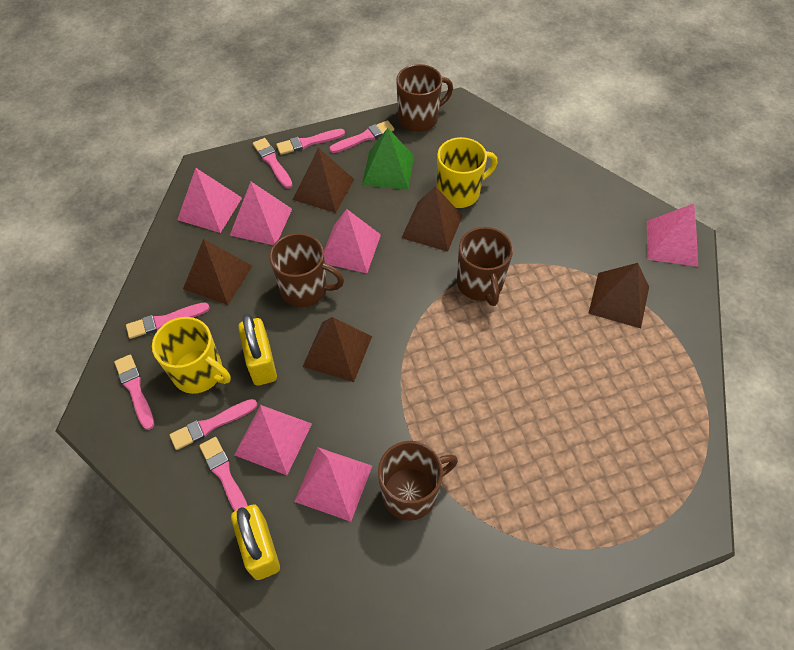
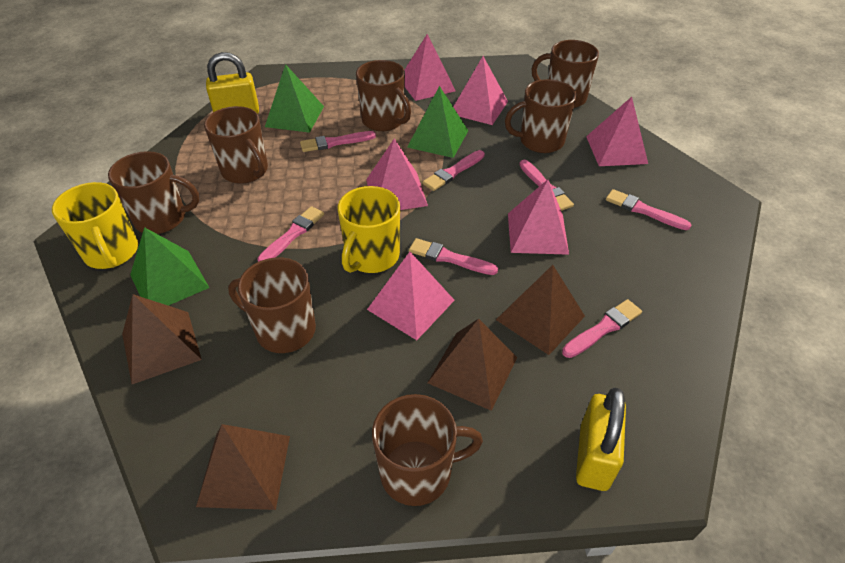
brown mug: 4 -> 7
brown pyramid: 5 -> 4
green pyramid: 1 -> 3

